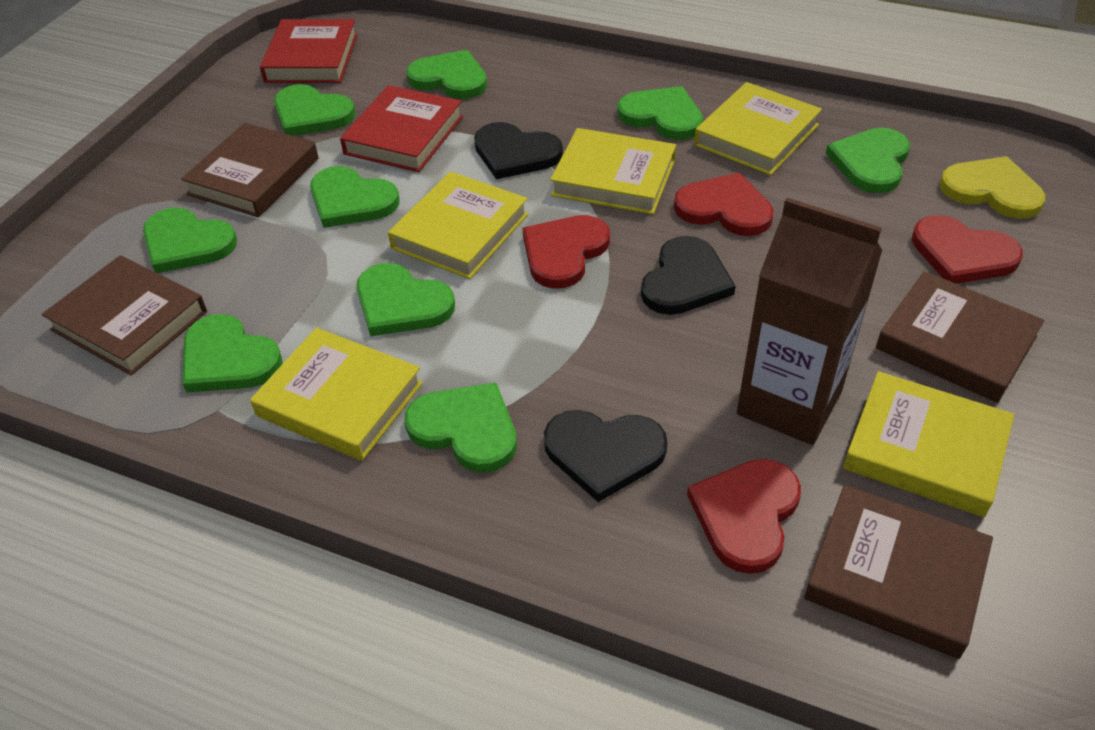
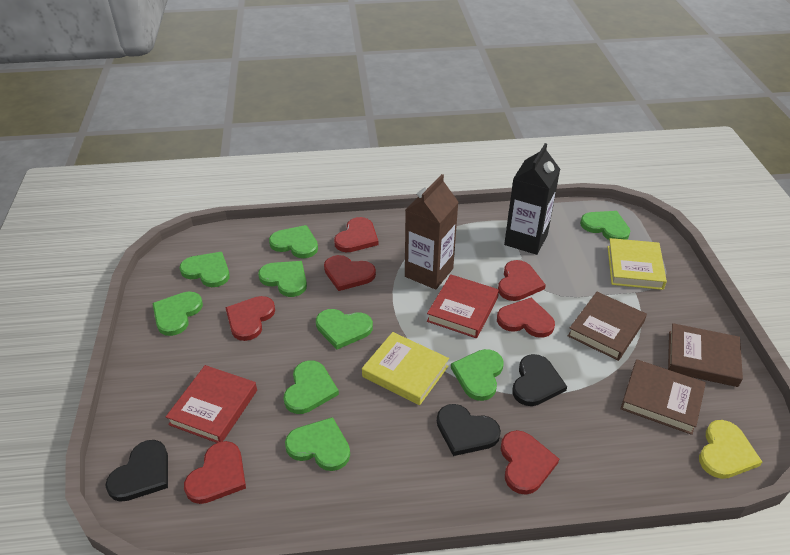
black carton: 0 -> 1
brown book: 4 -> 3
red heart: 4 -> 7
yellow book: 5 -> 2

